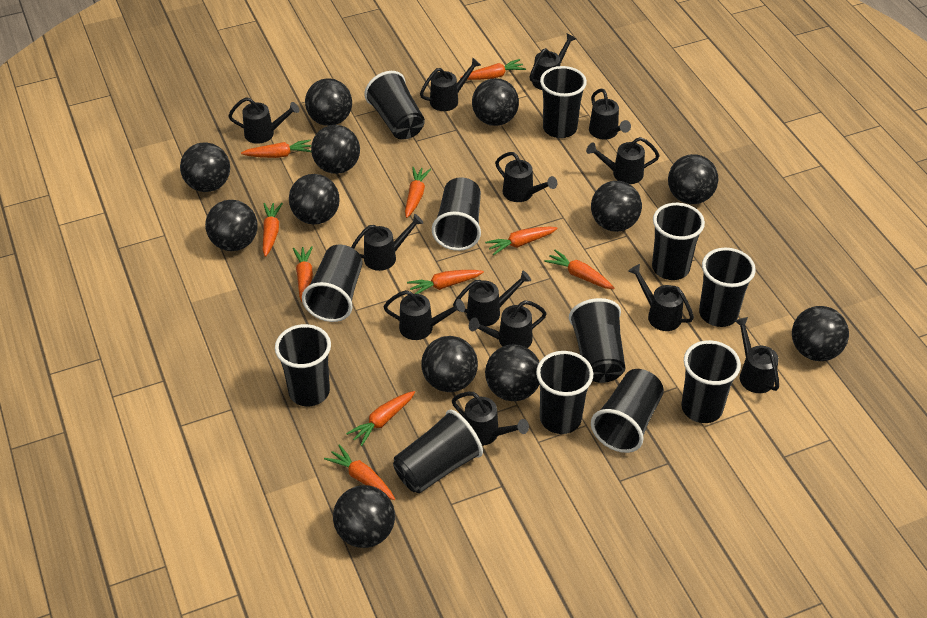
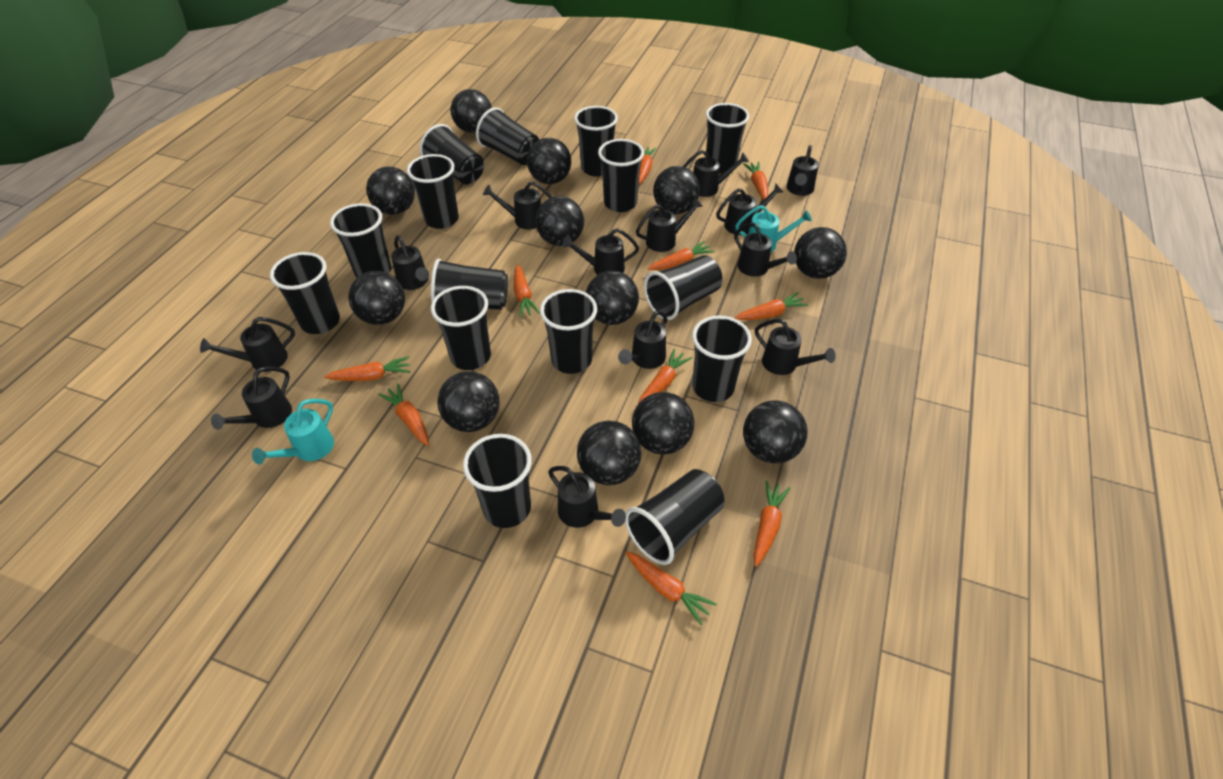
black cup: 12 -> 15
turquoise watering can: 0 -> 2

